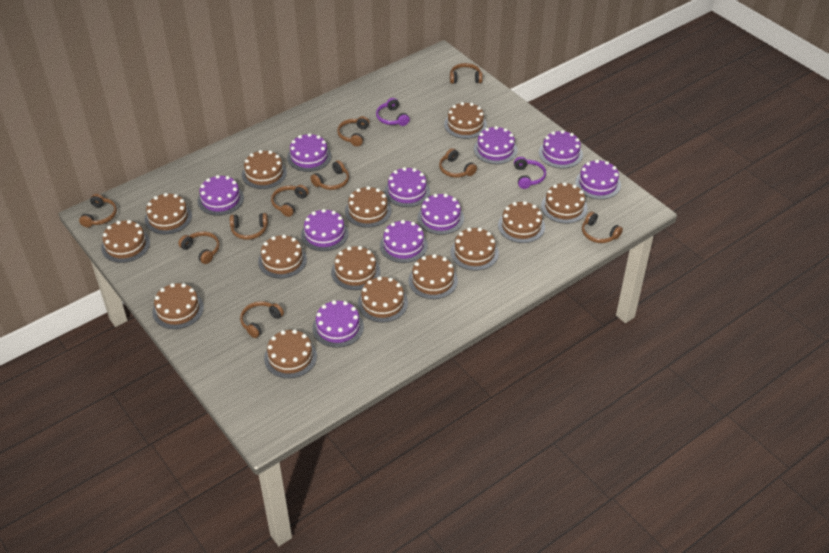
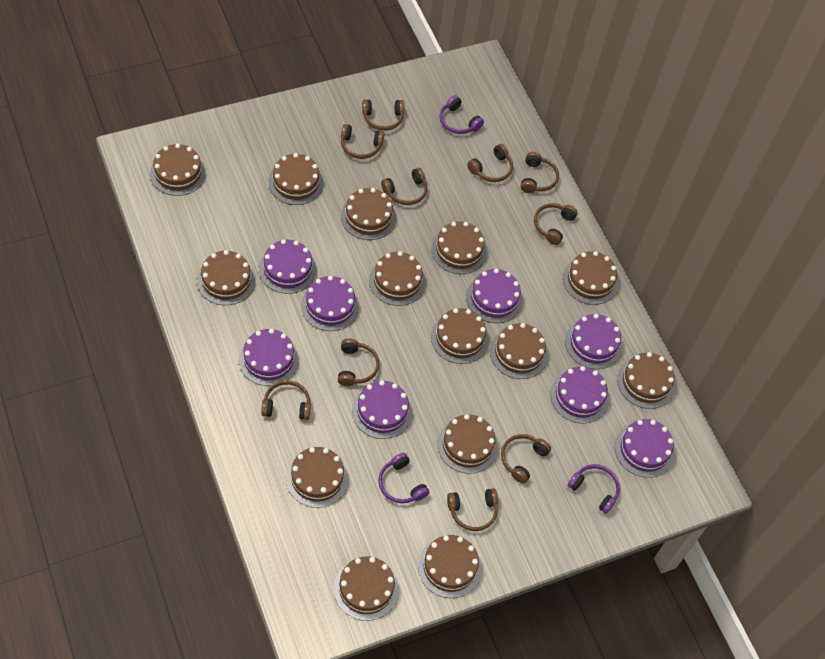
purple cake: 10 -> 8
purple headphones: 2 -> 3

